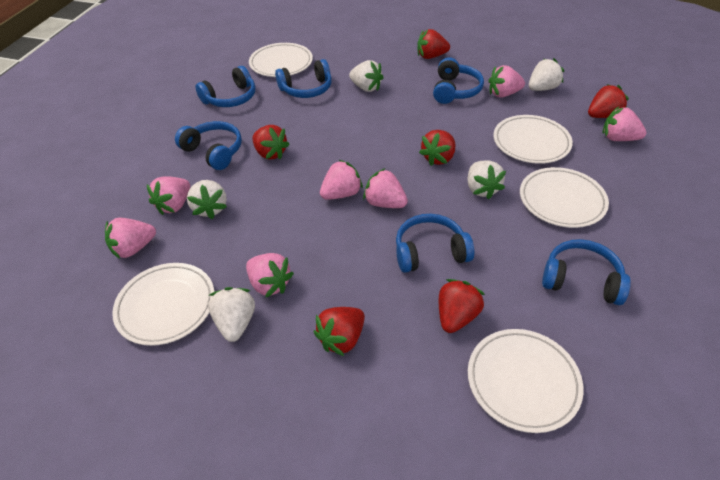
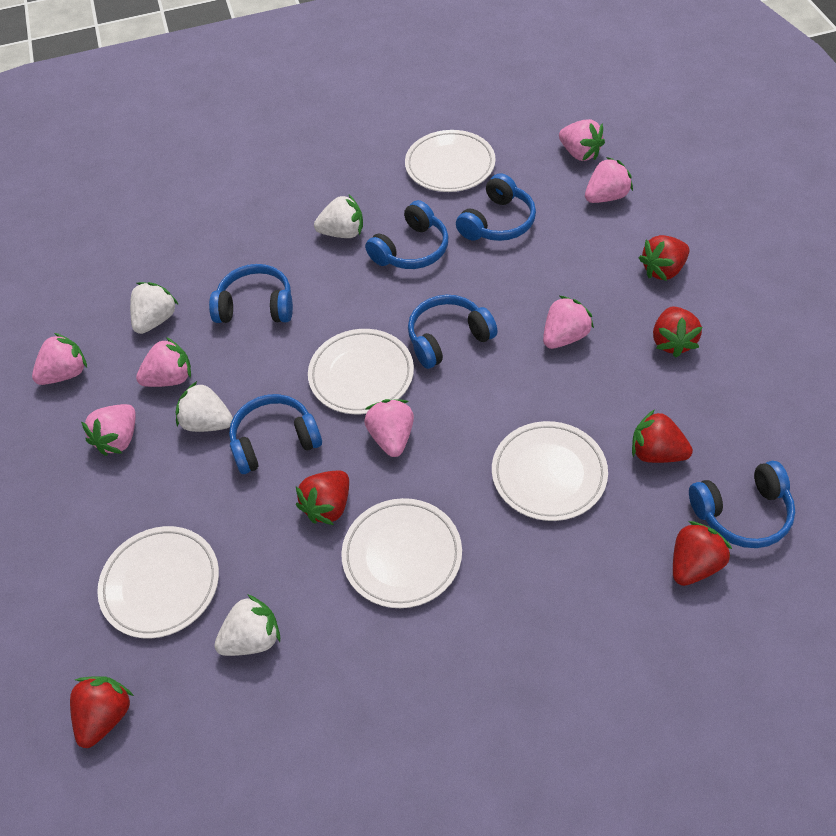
white strawberry: 5 -> 4

